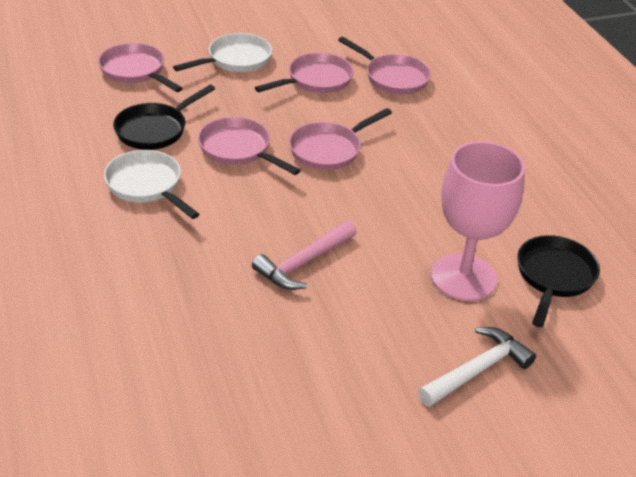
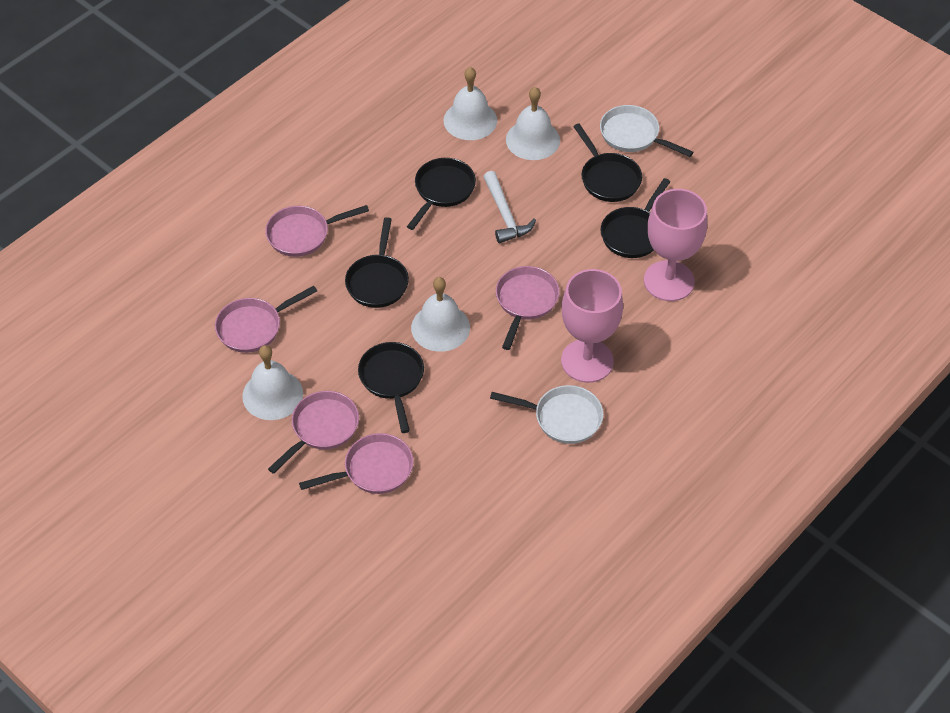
black pan: 2 -> 5
pink goblet: 1 -> 2
pink hammer: 1 -> 0
white bell: 0 -> 4

